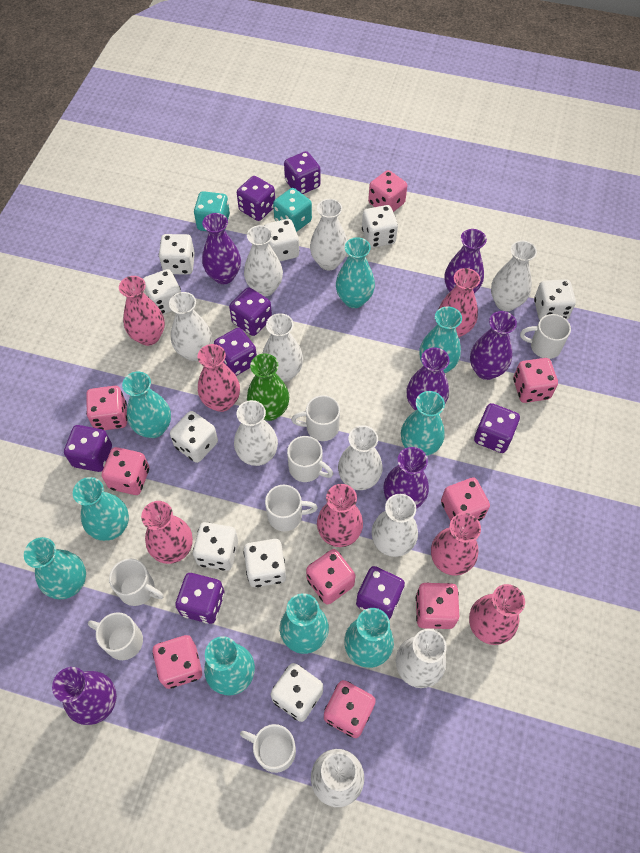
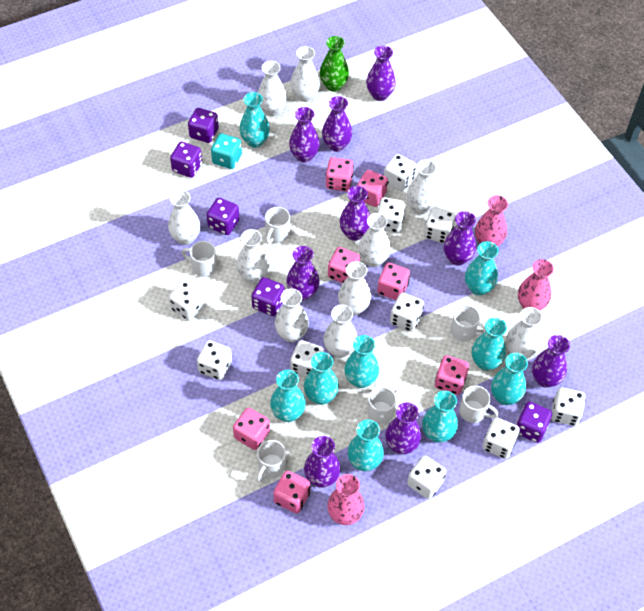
pink dice: 9 -> 7
pink vase: 7 -> 3
purple dice: 8 -> 5
purple vase: 6 -> 9
turquoise dice: 2 -> 1
white dice: 9 -> 10
white mug: 7 -> 6

